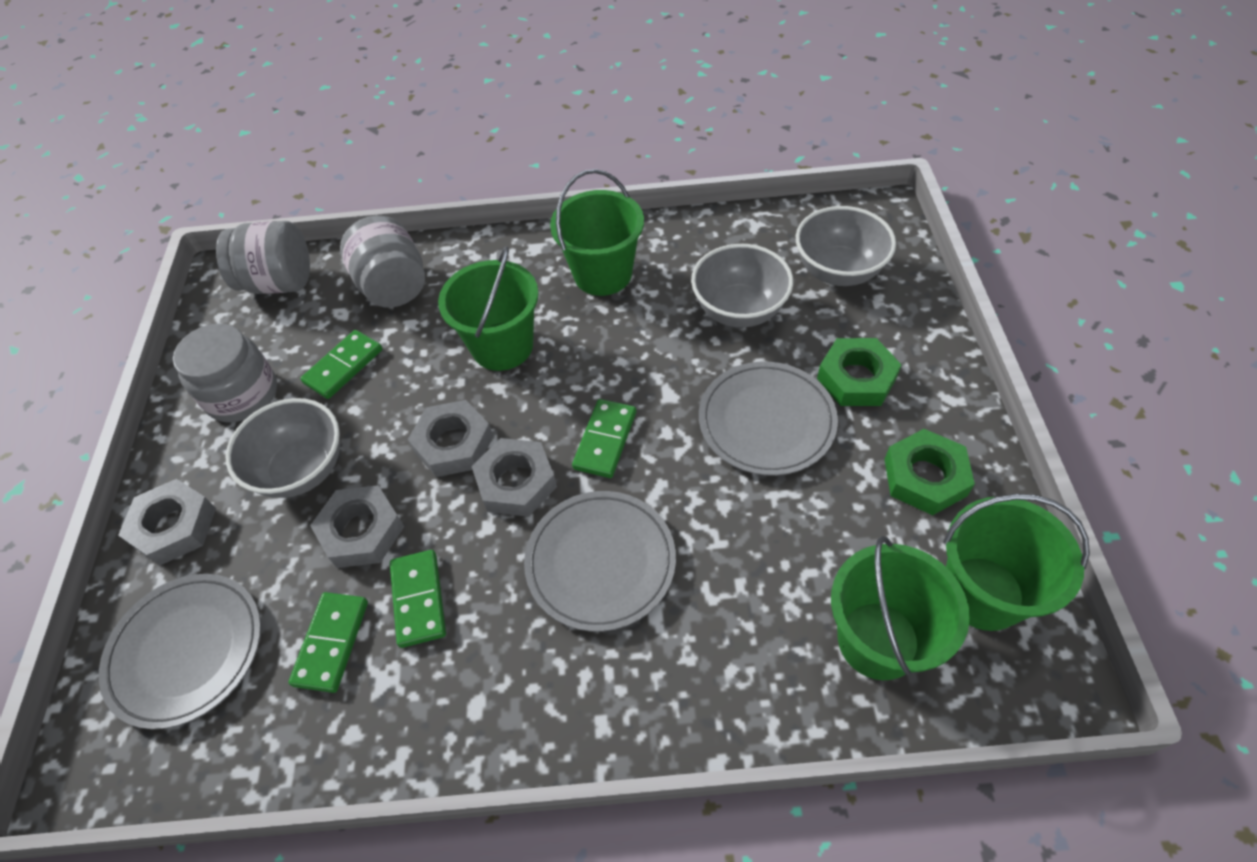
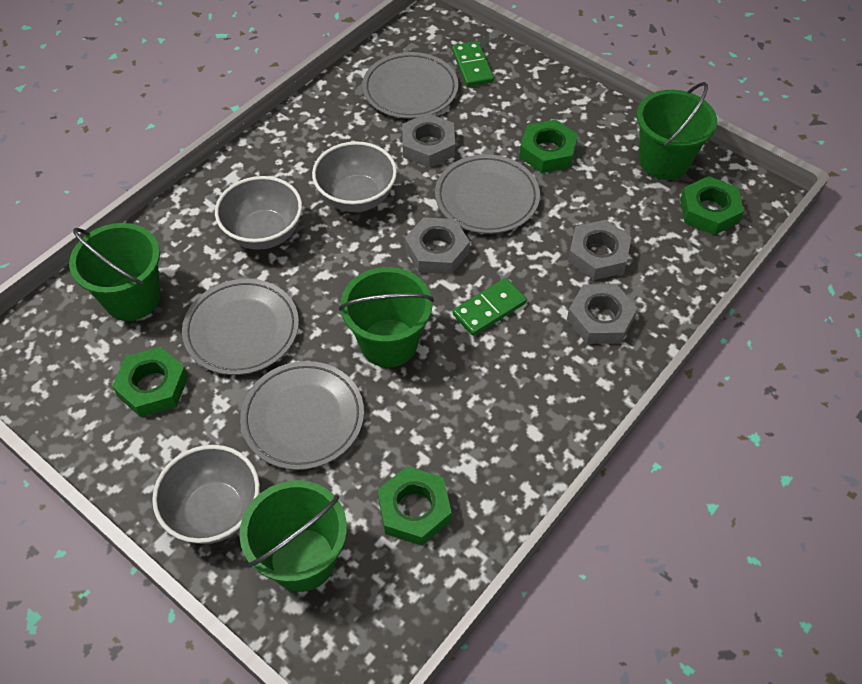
green domino: 4 -> 2
green nut: 2 -> 4
grey jar: 3 -> 0
grey plate: 3 -> 4

